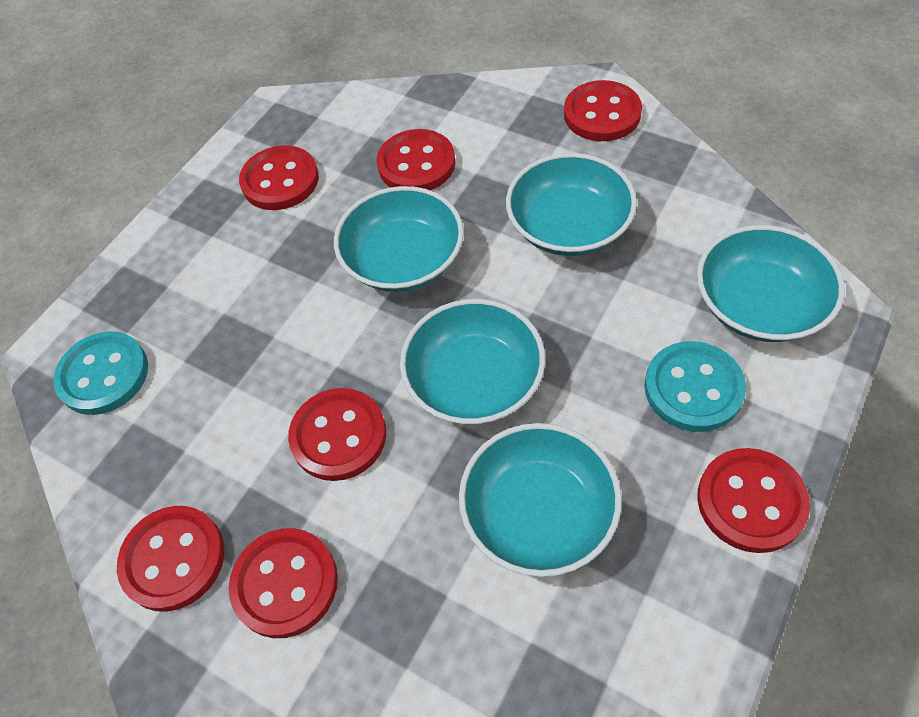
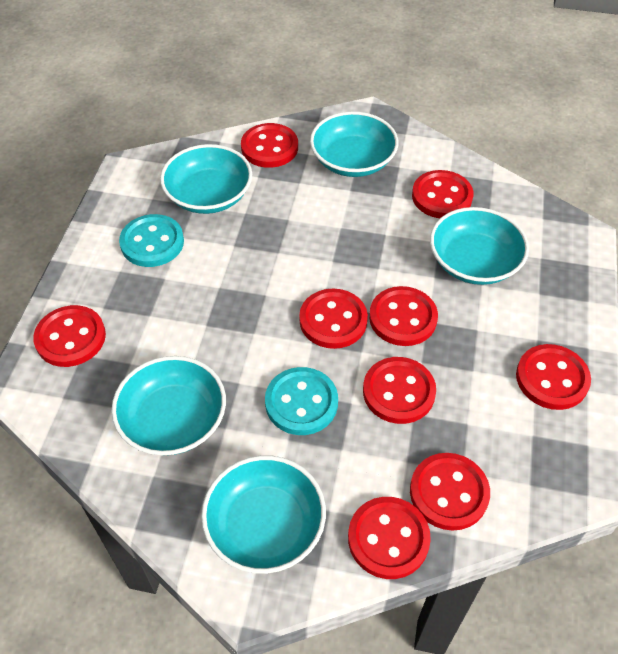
red button: 7 -> 9

